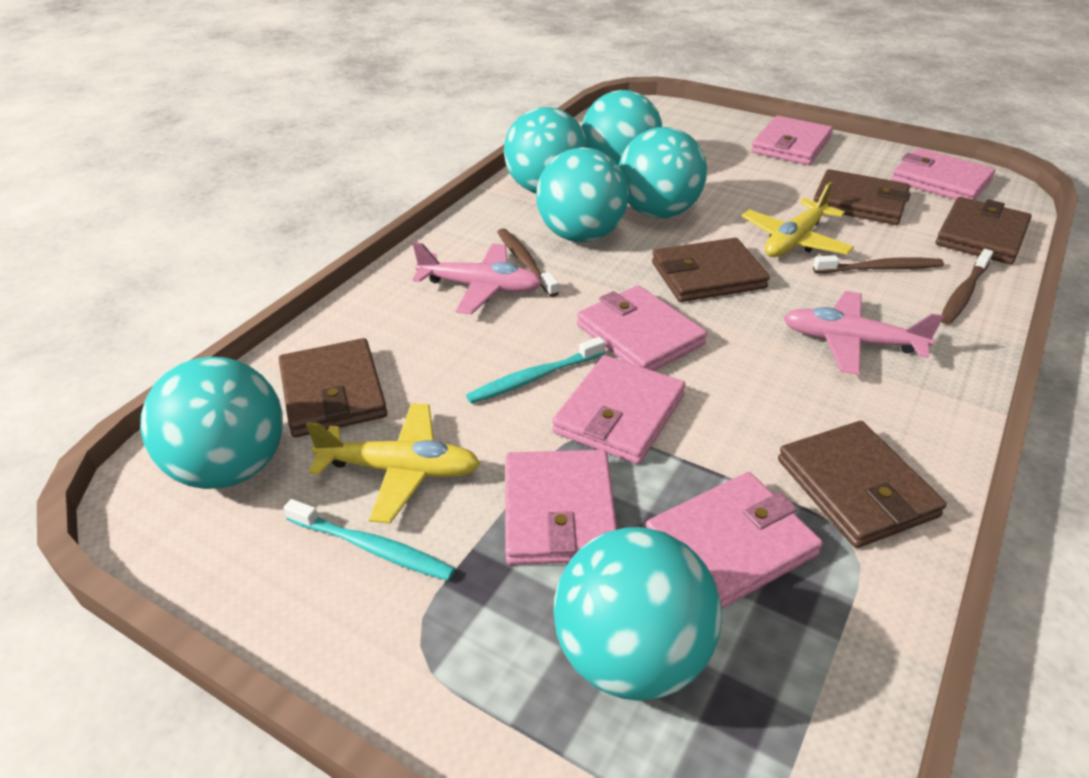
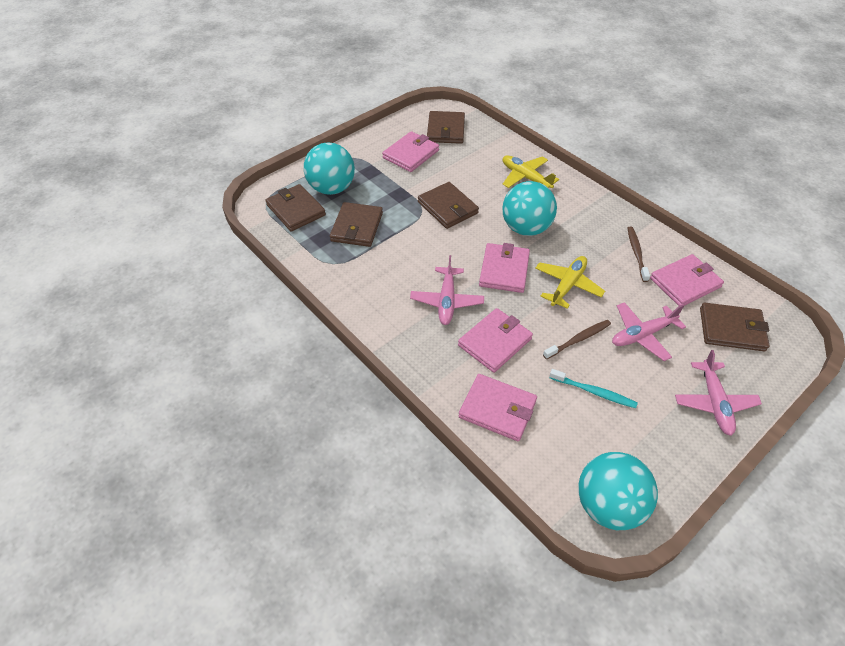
brown toothbrush: 3 -> 2
pink plane: 2 -> 3
pink wallet: 6 -> 5
turquoise ball: 6 -> 3
turquoise toothbrush: 2 -> 1

